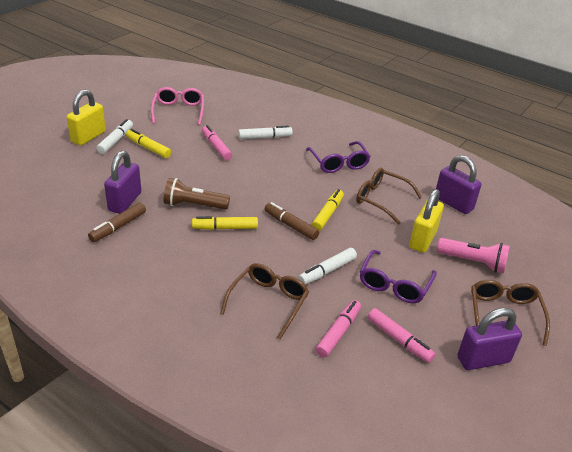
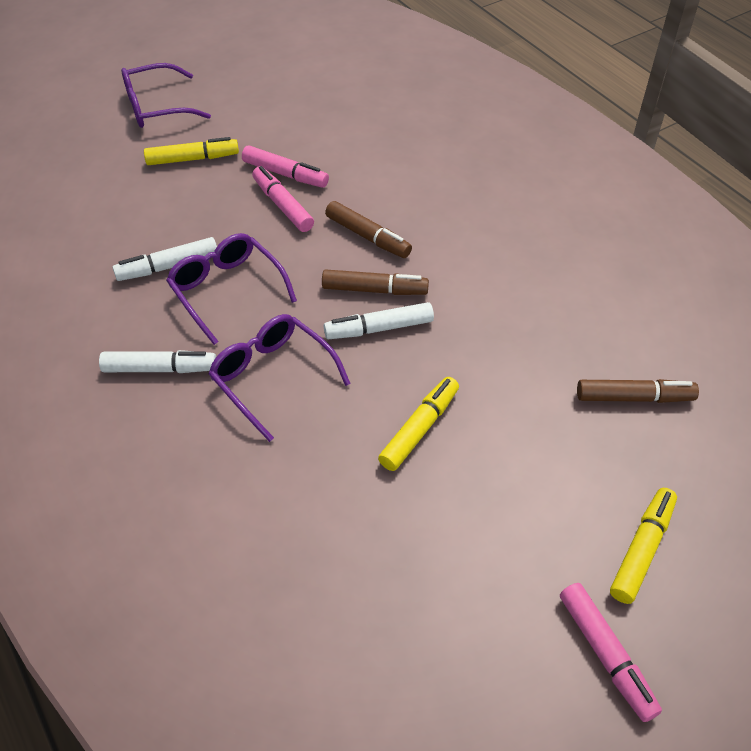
brown flashlight: 1 -> 0
brown glasses: 3 -> 0
brown marker: 2 -> 3
pink flashlight: 1 -> 0
pink glasses: 1 -> 0
purple glasses: 2 -> 3
purple padlock: 3 -> 0
yellow padlock: 2 -> 0

